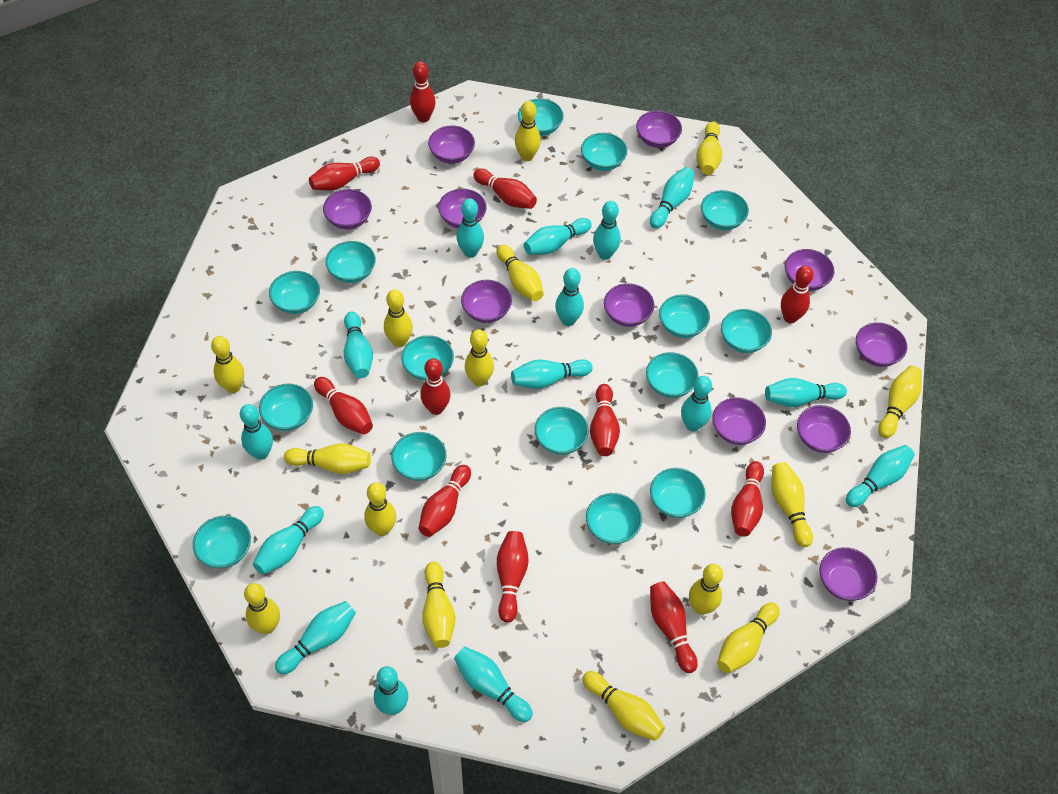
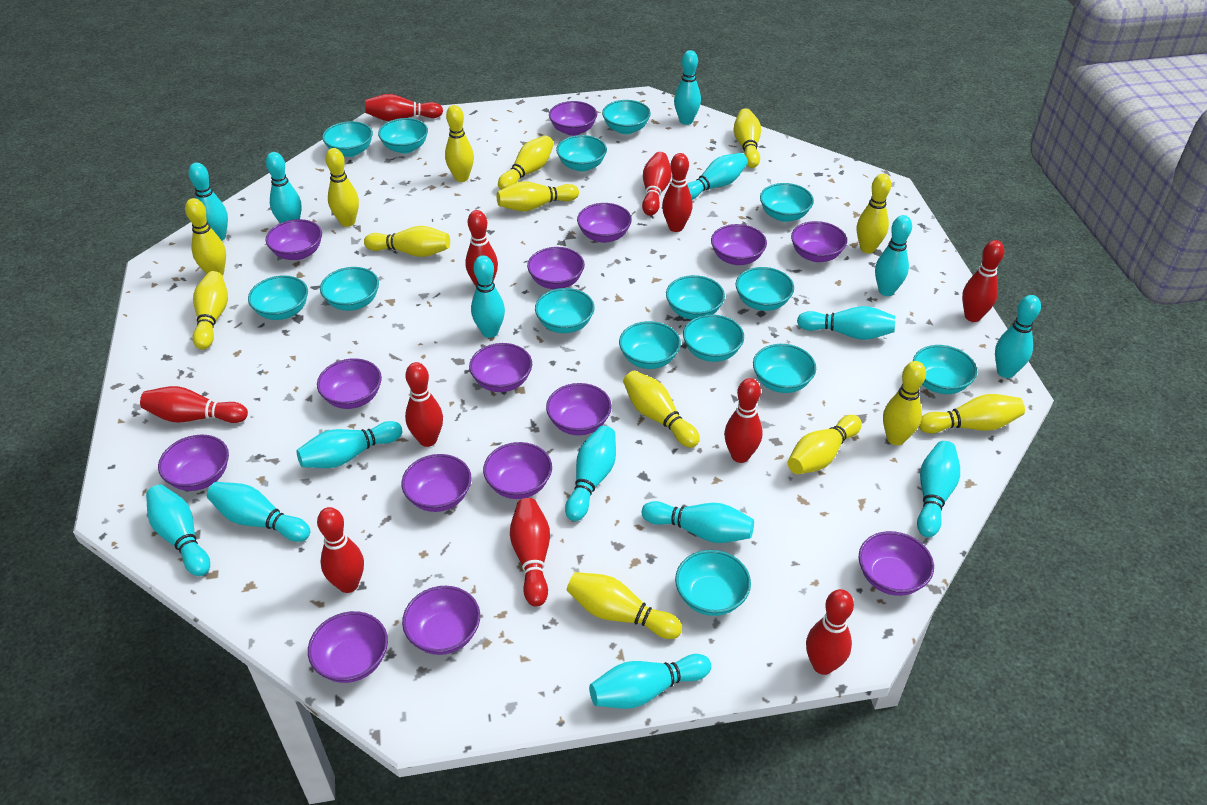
purple bowl: 11 -> 15
yellow bowling pin: 15 -> 14

